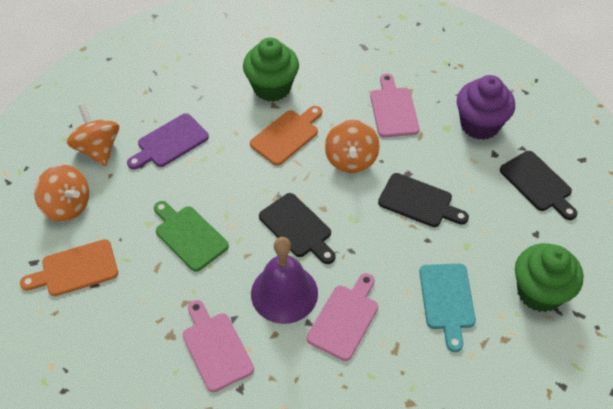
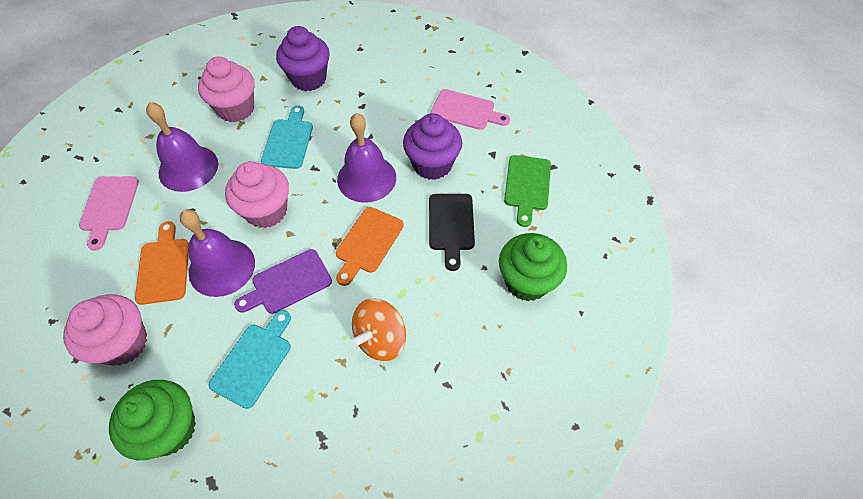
black cutting board: 3 -> 1
orange spinning top: 3 -> 1
pink cupcake: 0 -> 3
pink cutting board: 3 -> 2
purple bell: 1 -> 3
purple cupcake: 1 -> 2
turquoise cutting board: 1 -> 2

